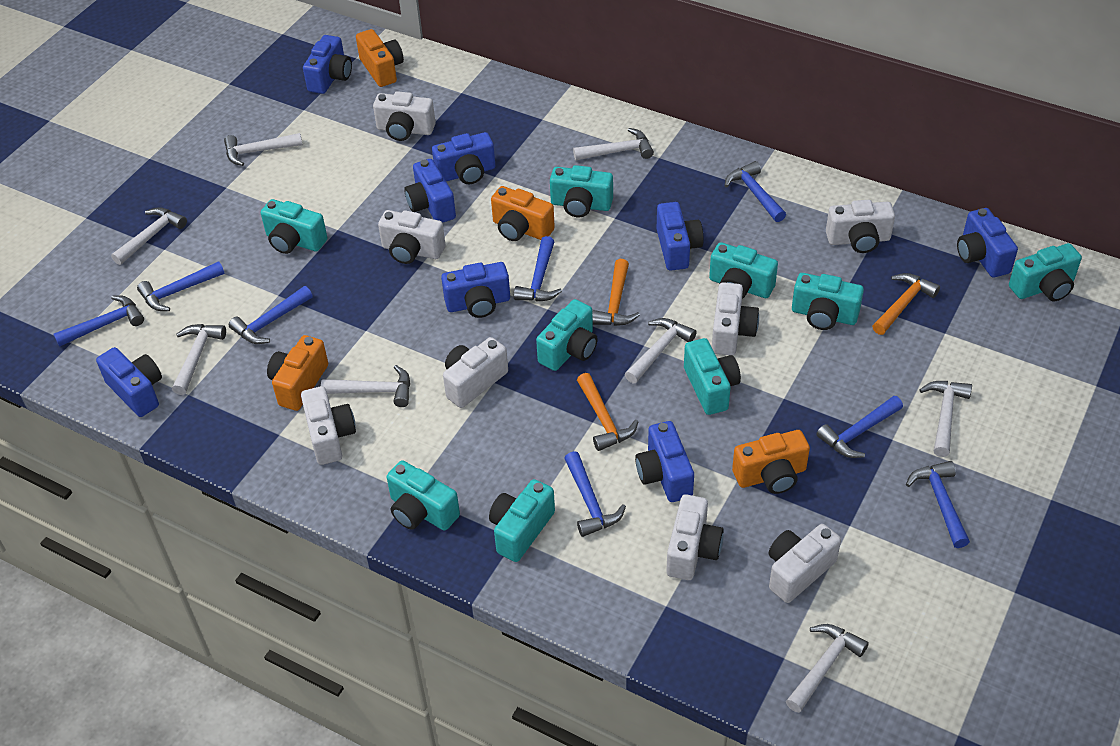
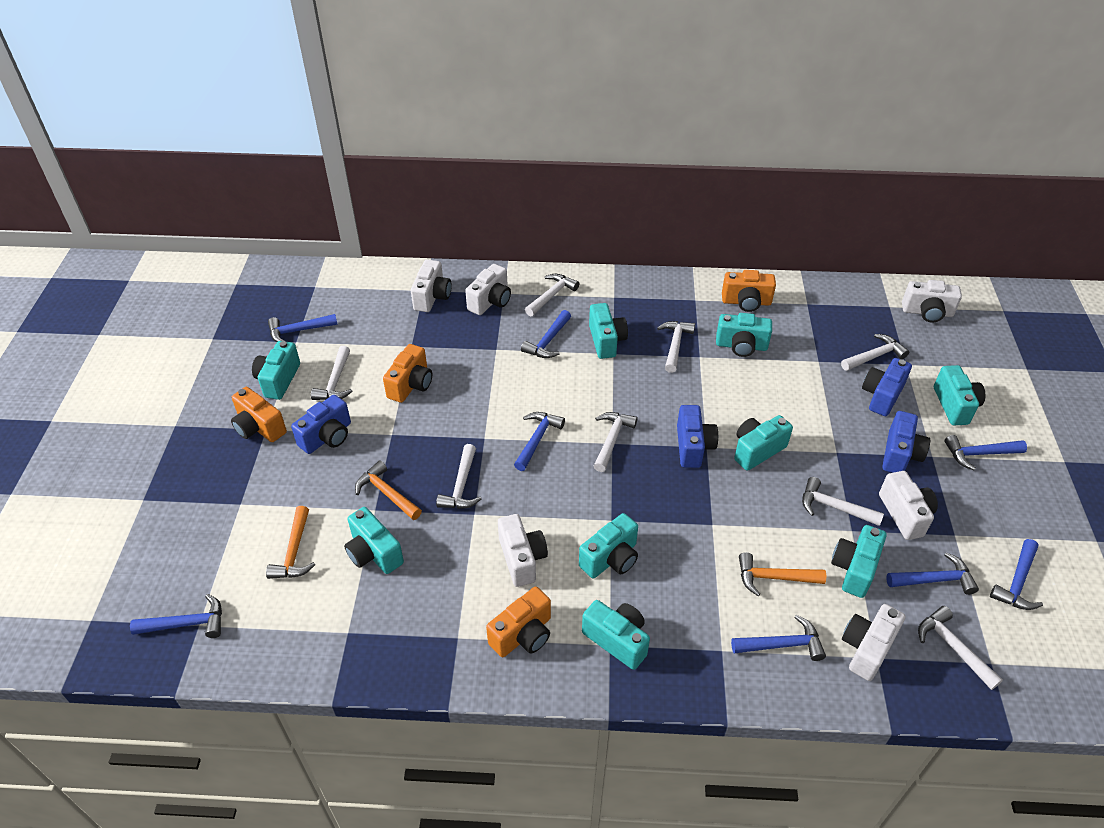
blue camera: 8 -> 4
white camera: 8 -> 6

